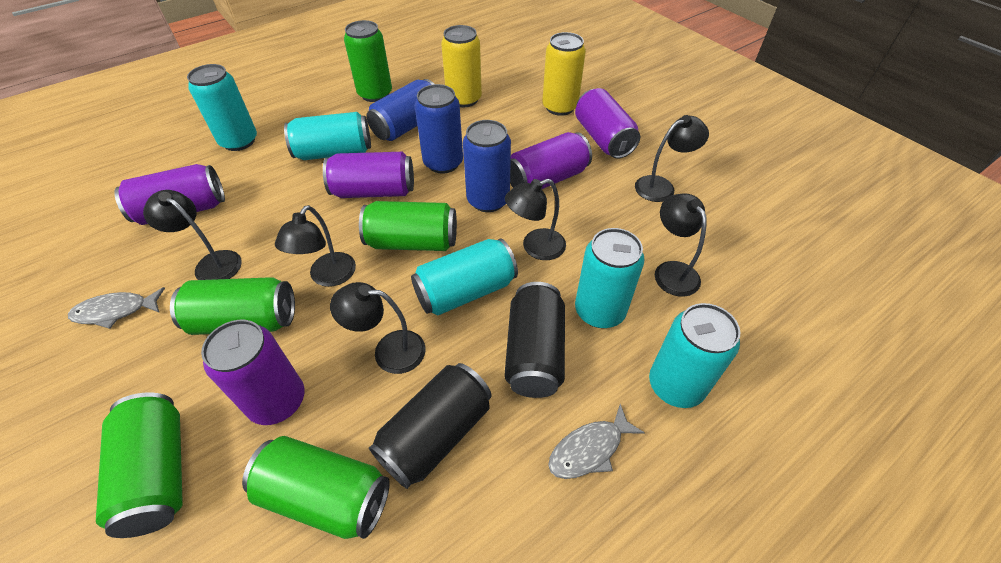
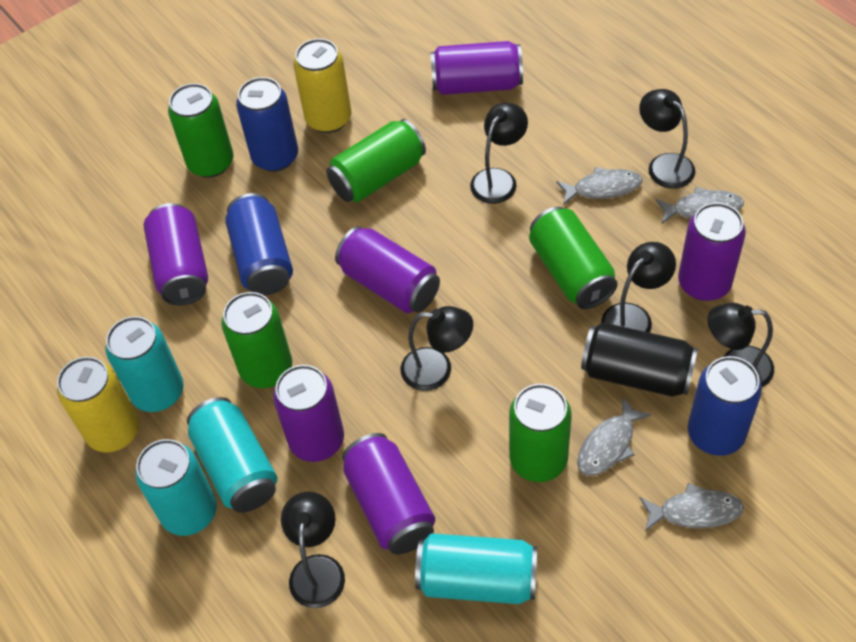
black can: 2 -> 1
grey fish: 2 -> 4
purple can: 5 -> 6
turquoise can: 5 -> 4

